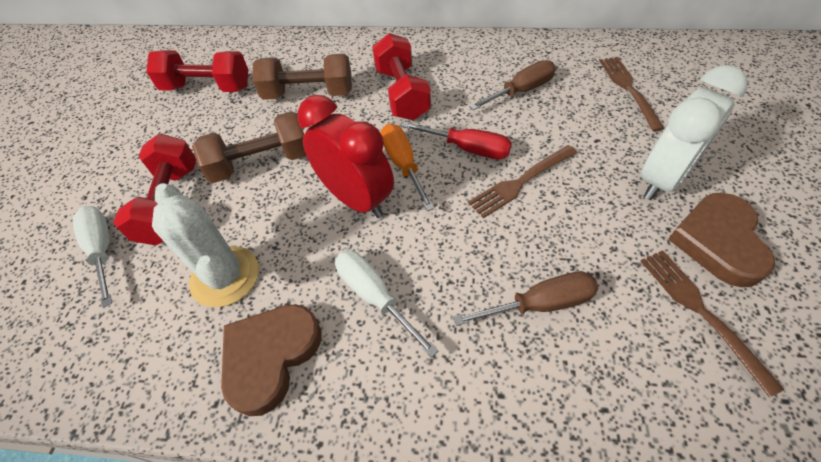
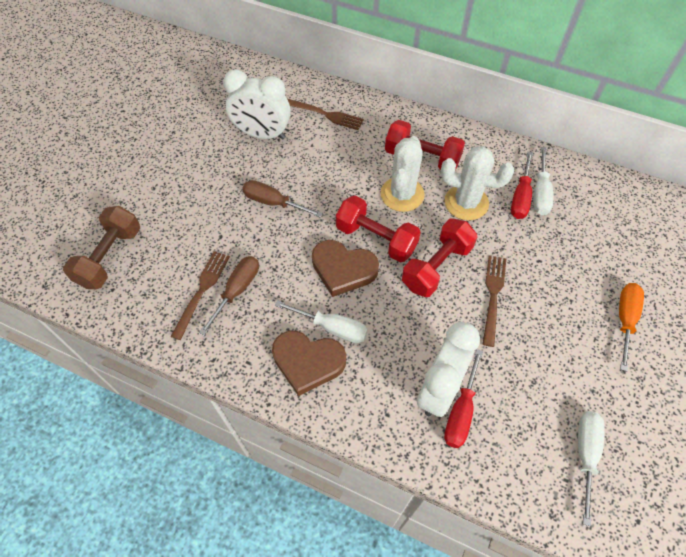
brown dumbbell: 2 -> 1
red clock: 1 -> 0
red screwdriver: 1 -> 2
white cactus: 1 -> 2
white clock: 1 -> 2
white screwdriver: 2 -> 3

